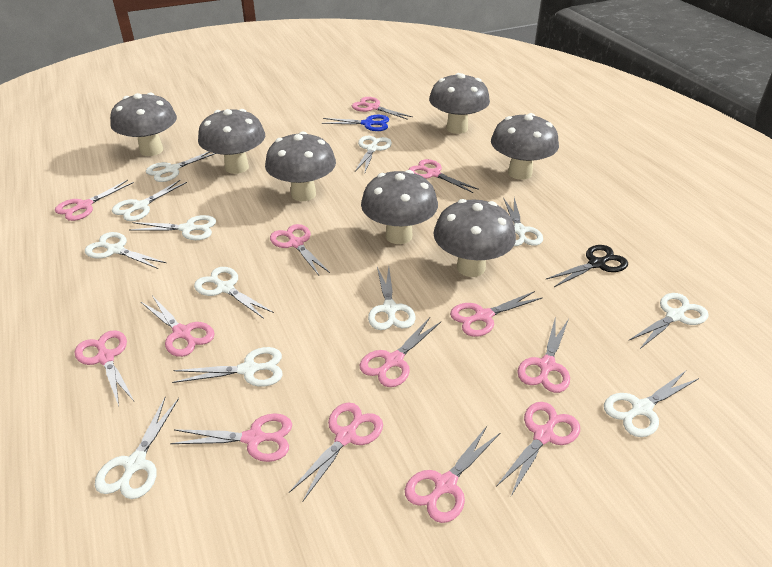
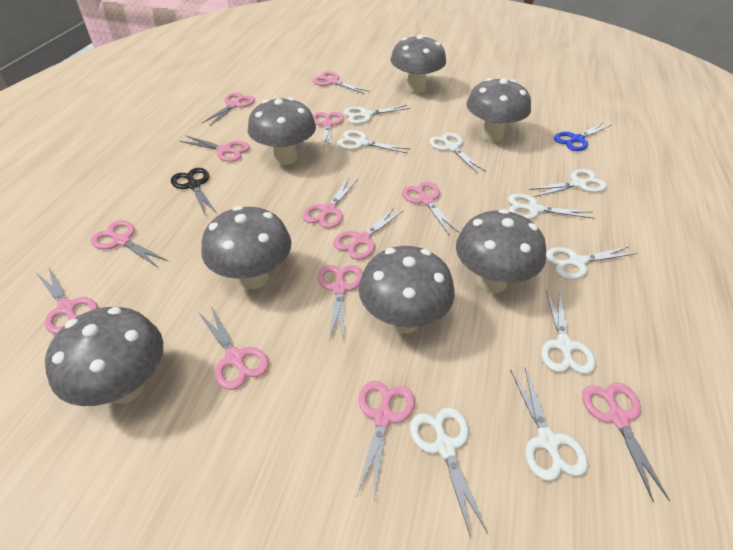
white scissors: 12 -> 9

